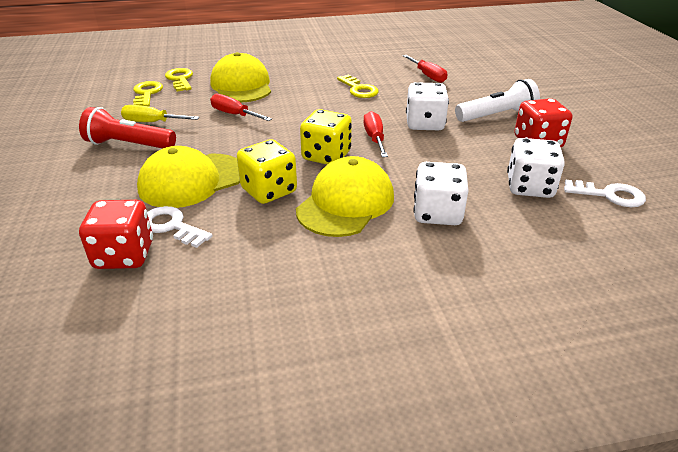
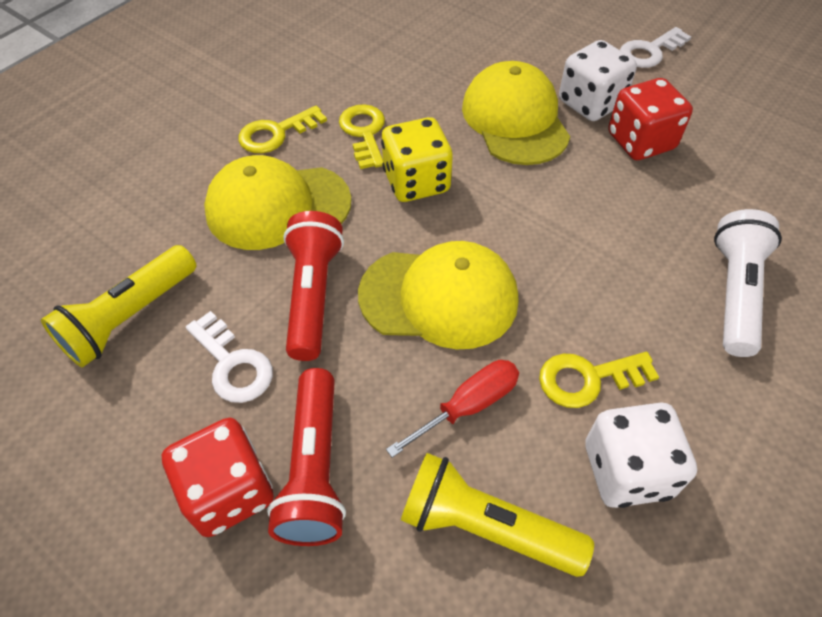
red flashlight: 1 -> 2
red screwdriver: 3 -> 1
white dice: 3 -> 2
yellow dice: 2 -> 1
yellow flashlight: 0 -> 2
yellow screwdriver: 1 -> 0

